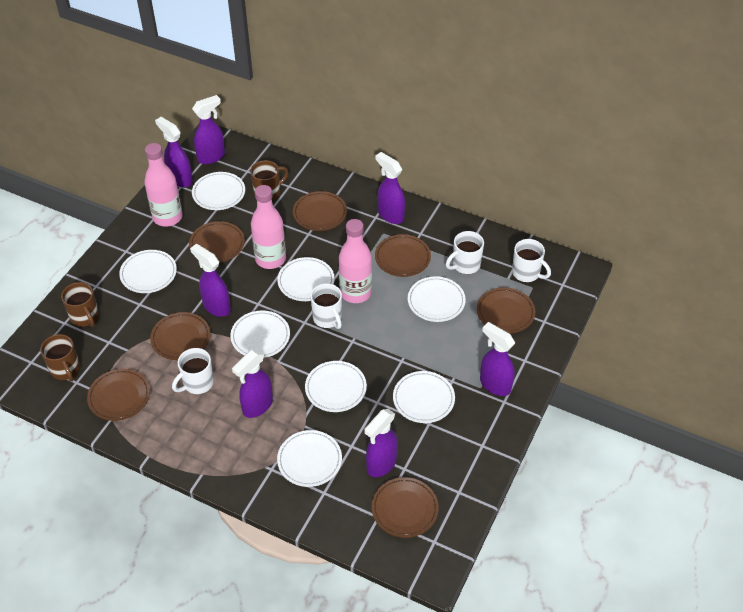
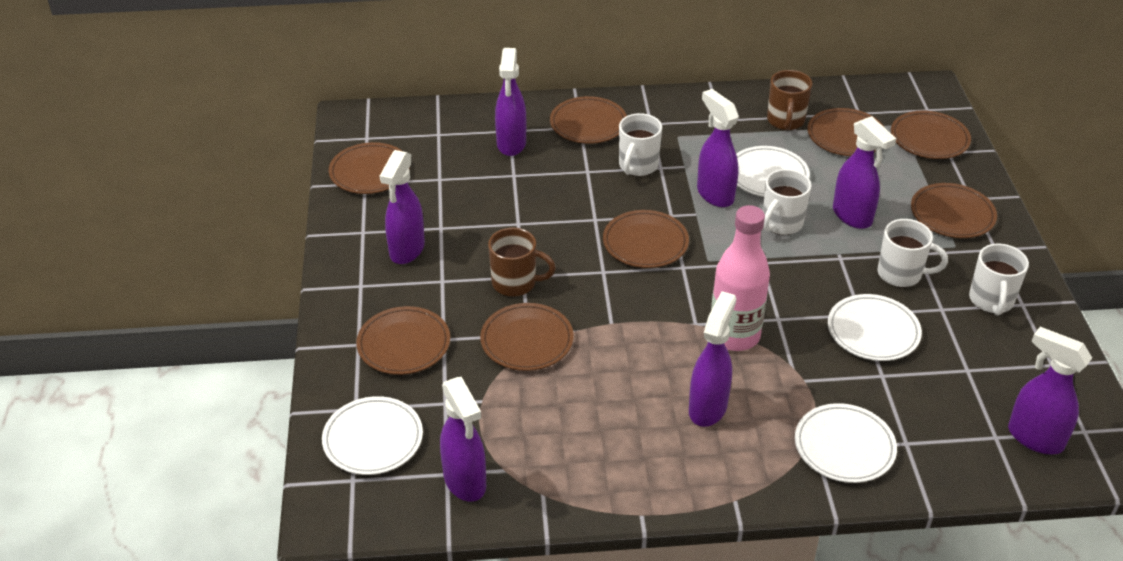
brown mug: 3 -> 2
brown plate: 7 -> 8
pink bottle: 3 -> 1
white plate: 8 -> 4

